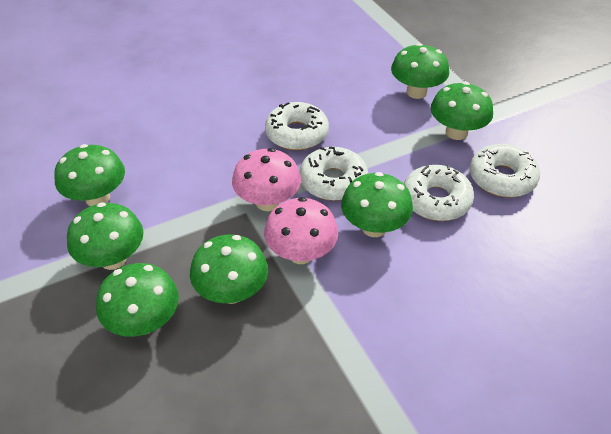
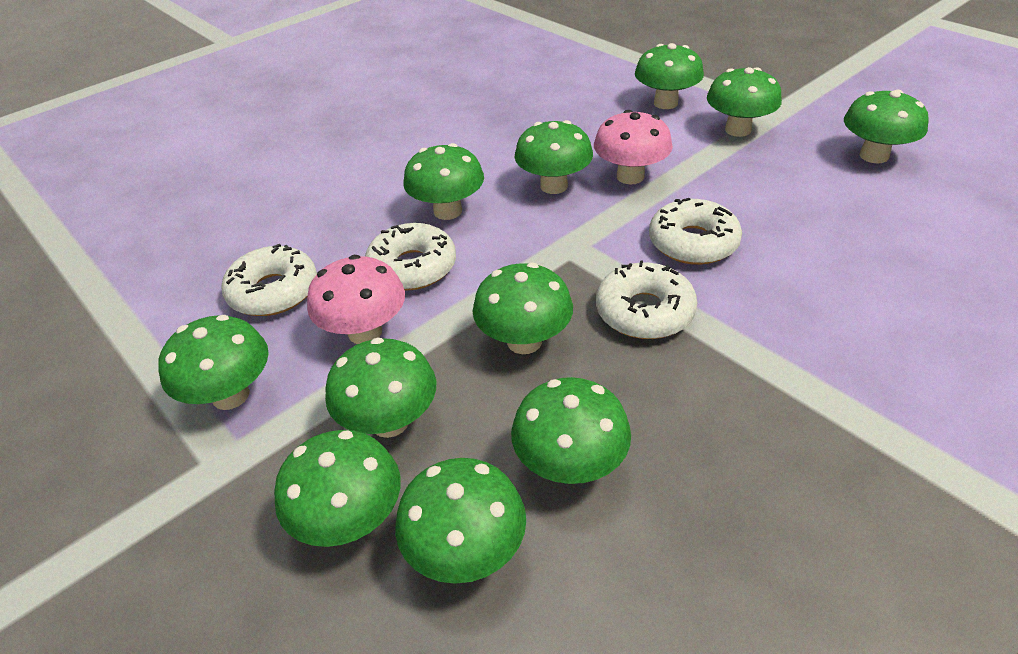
green mushroom: 7 -> 11

